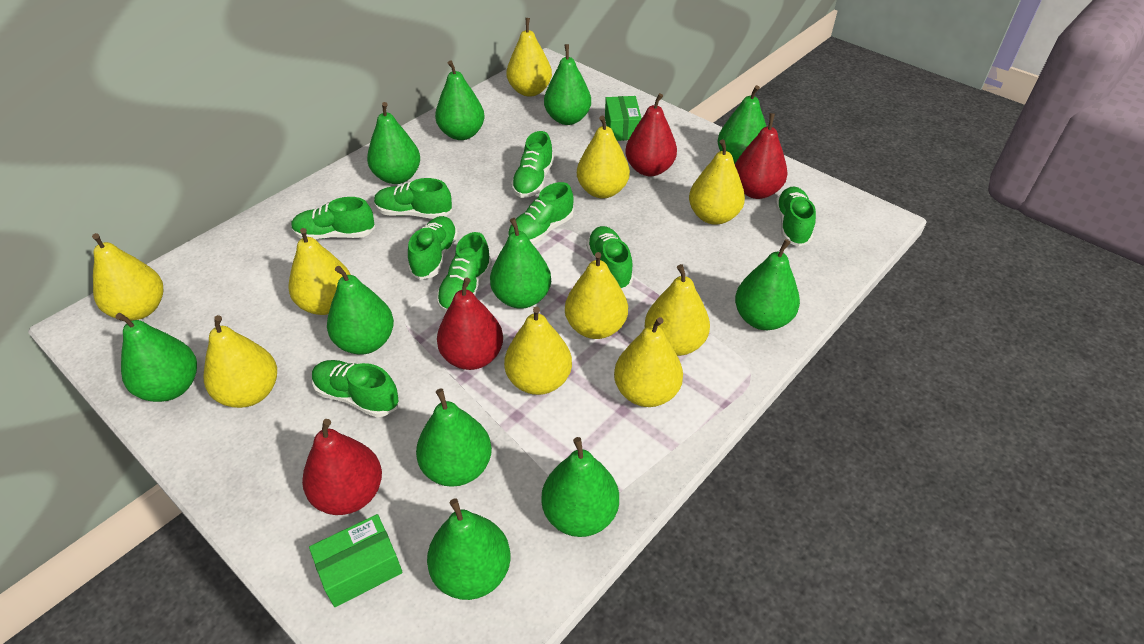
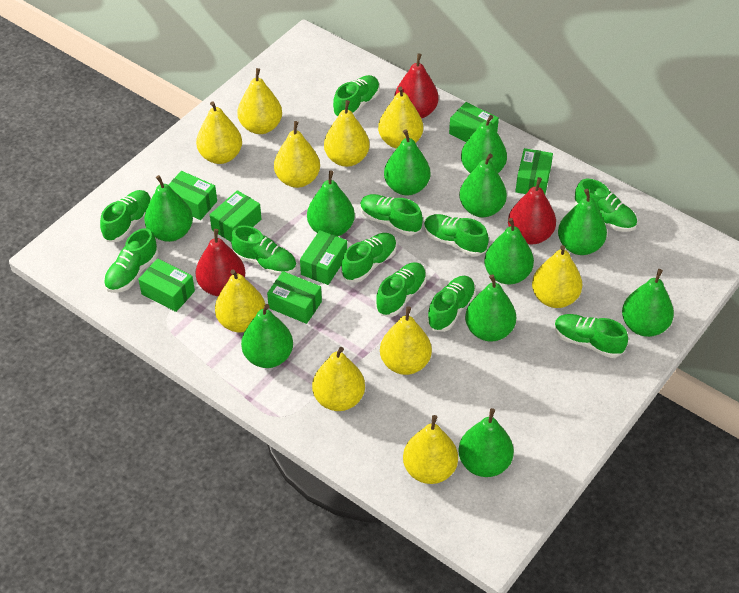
green box: 2 -> 7
green shoe: 9 -> 11
red pear: 4 -> 3

